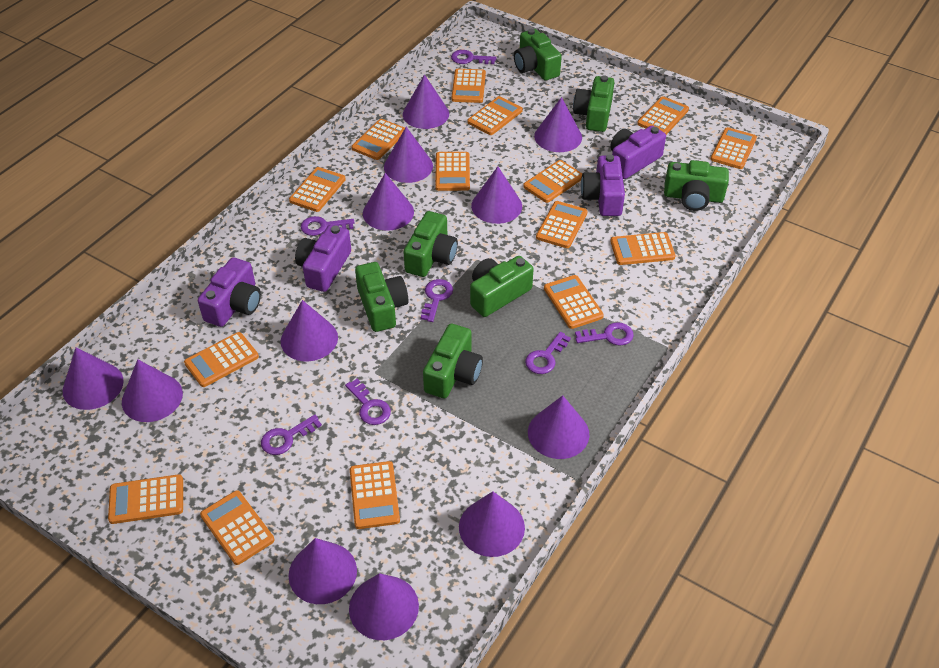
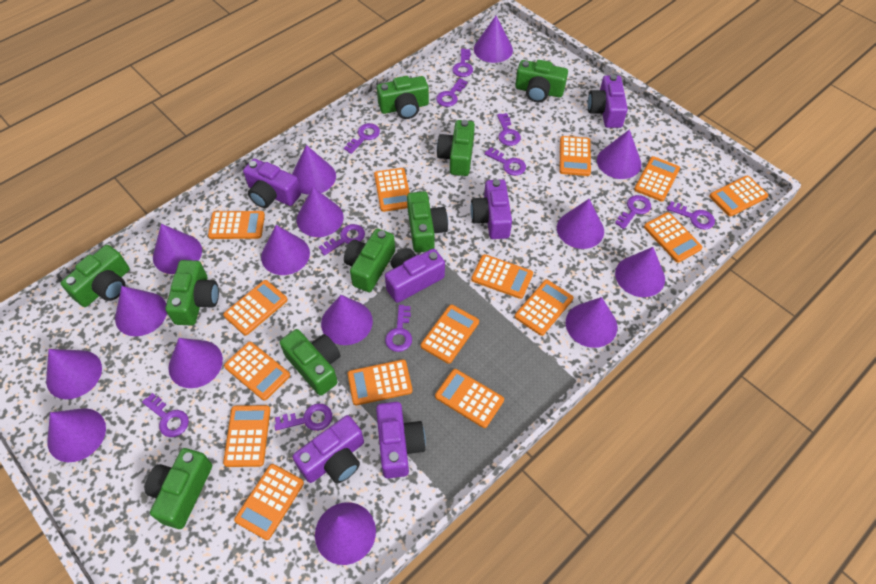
green camera: 7 -> 9
purple camera: 4 -> 6
purple cone: 12 -> 15
purple key: 7 -> 11

